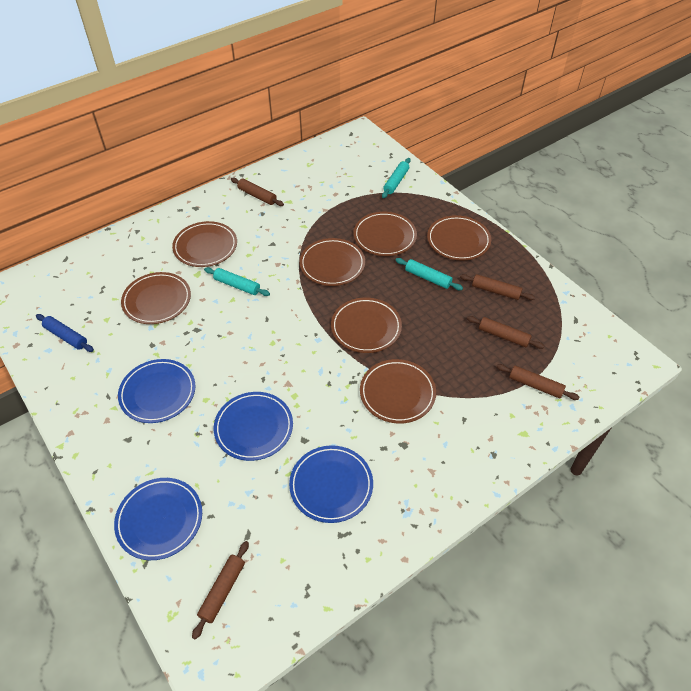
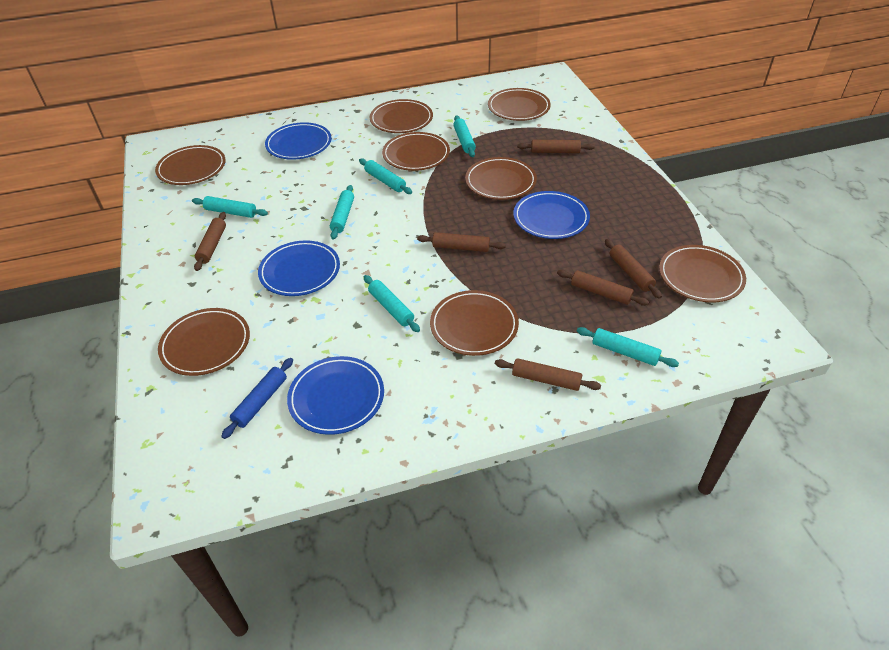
brown plate: 7 -> 8
brown rolling pin: 5 -> 6
turquoise rolling pin: 3 -> 6

